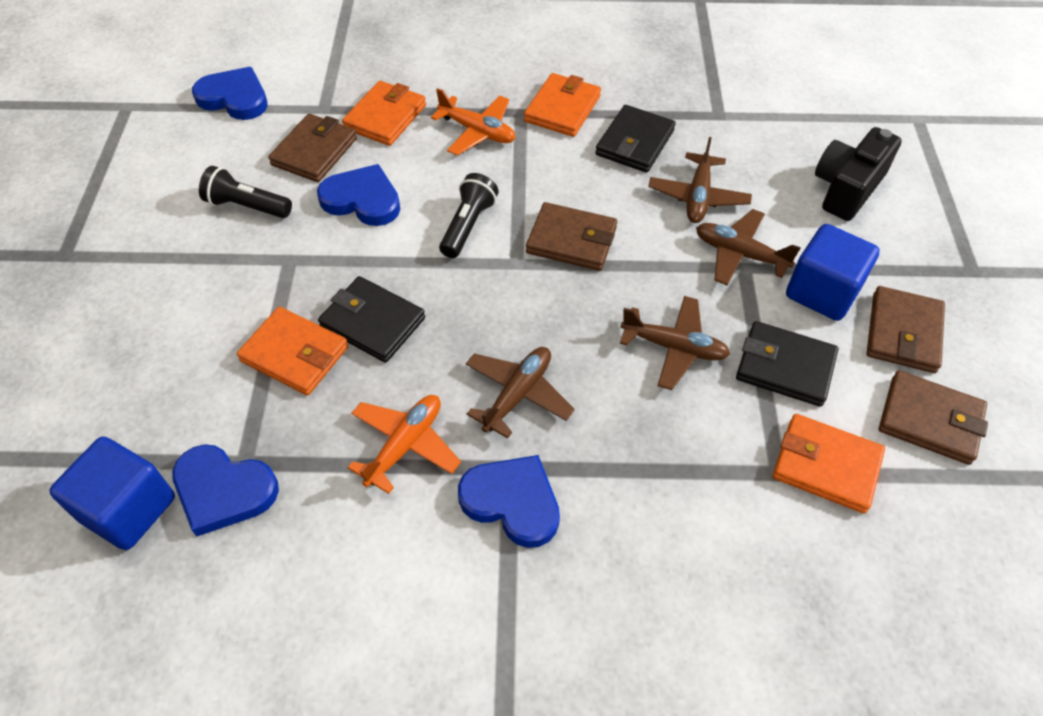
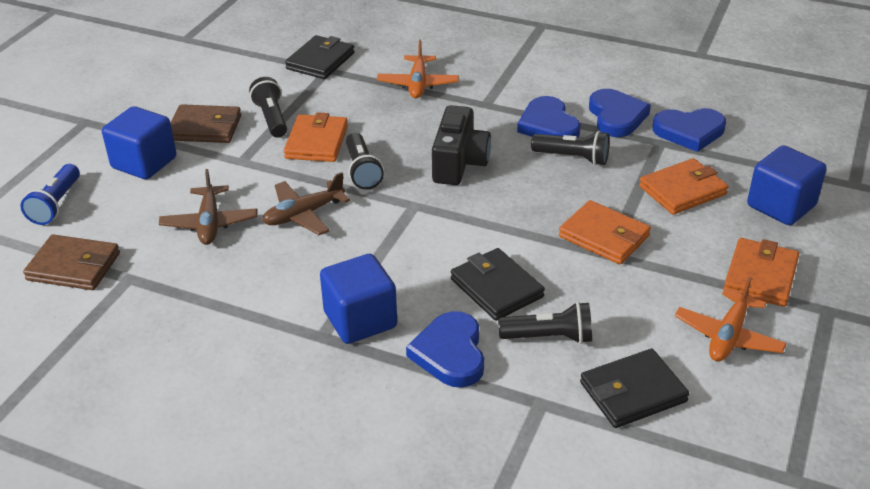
black flashlight: 2 -> 4
blue cube: 2 -> 3
blue flashlight: 0 -> 1
brown plane: 4 -> 2
brown wallet: 4 -> 2

